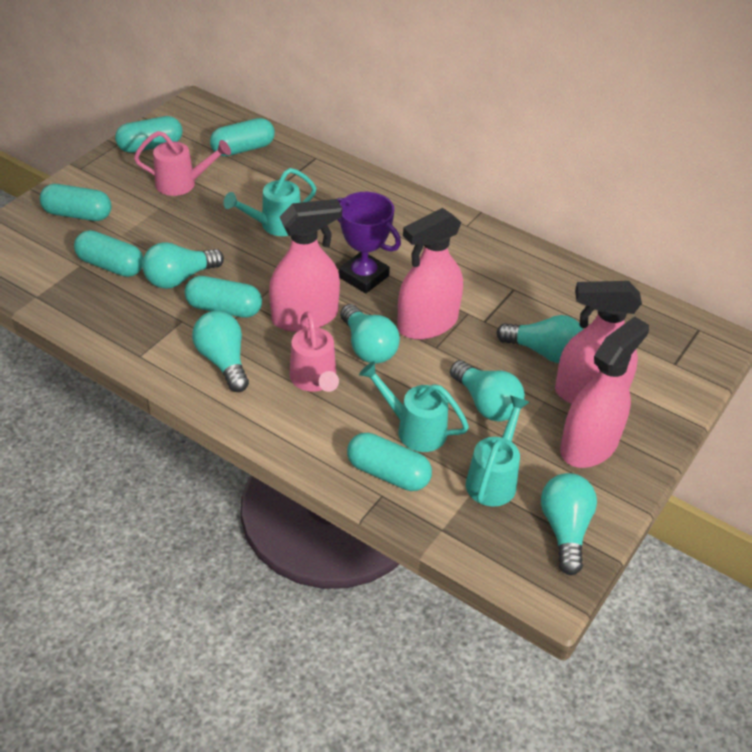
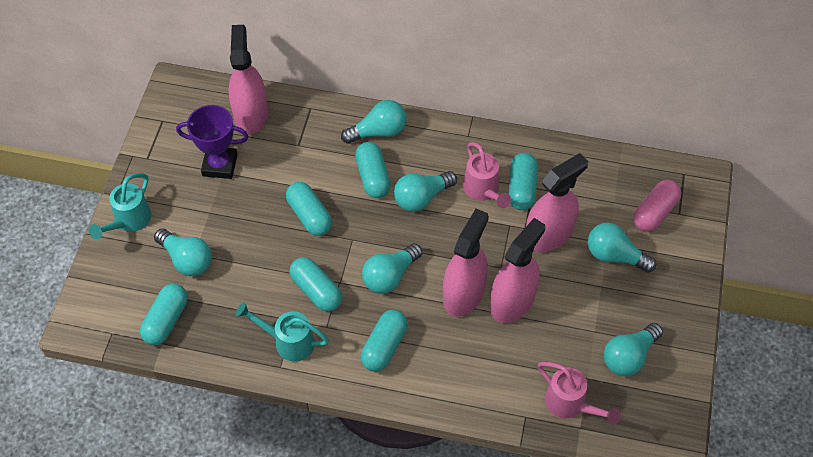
pink capsule: 0 -> 1
turquoise watering can: 3 -> 2

